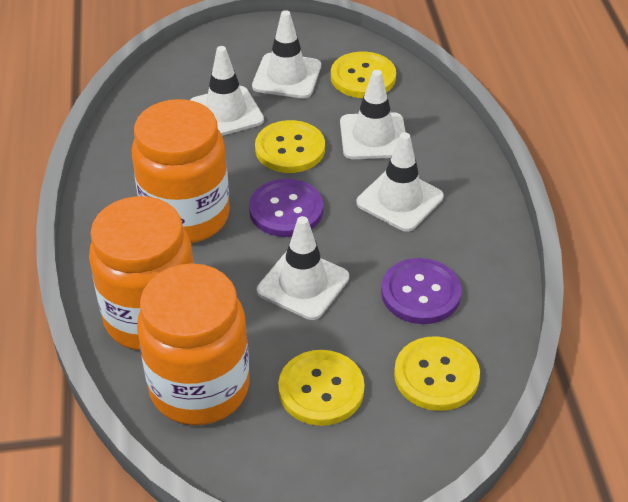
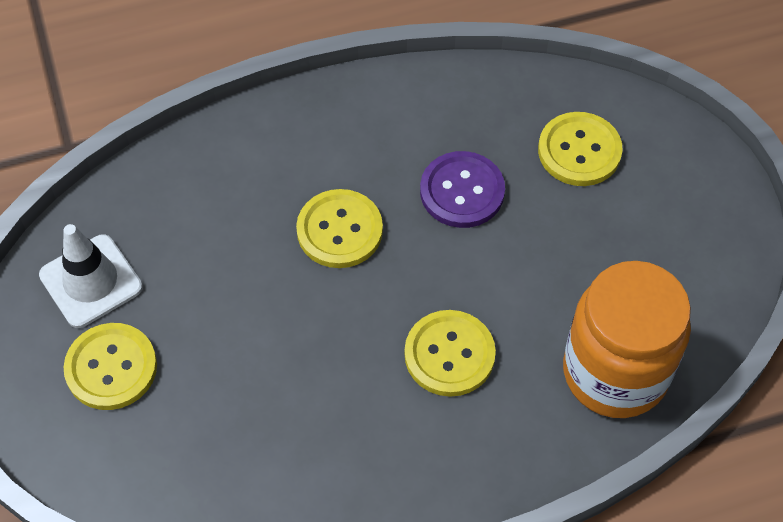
orange jar: 3 -> 1
purple button: 2 -> 1
white traffic cone: 5 -> 1

